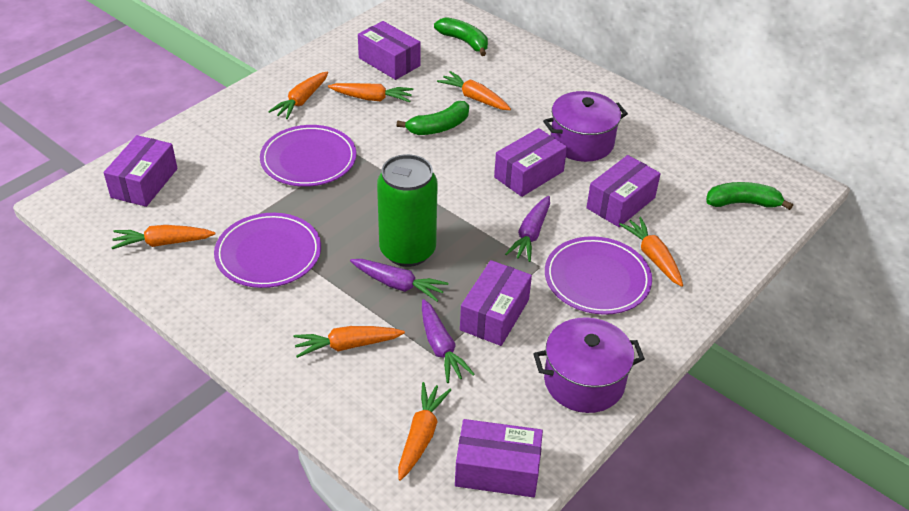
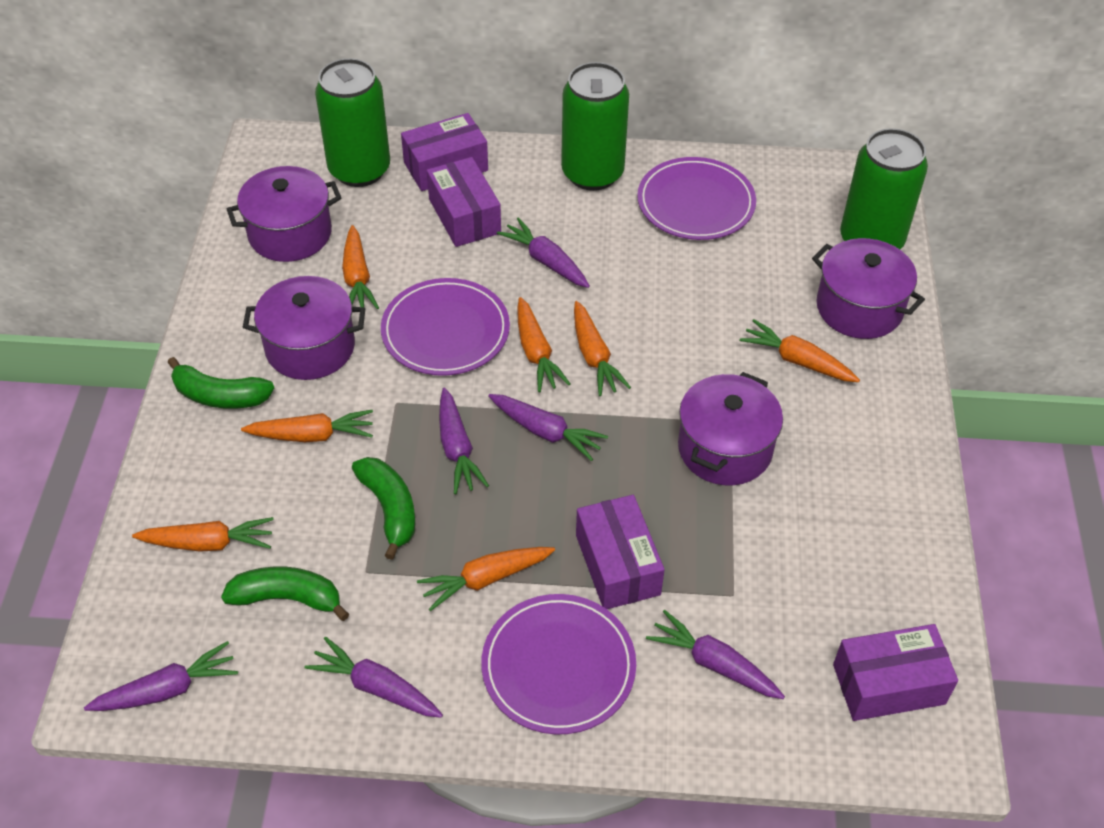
green can: 1 -> 3
purple box: 6 -> 4
purple carrot: 3 -> 6
purple pot: 2 -> 4

